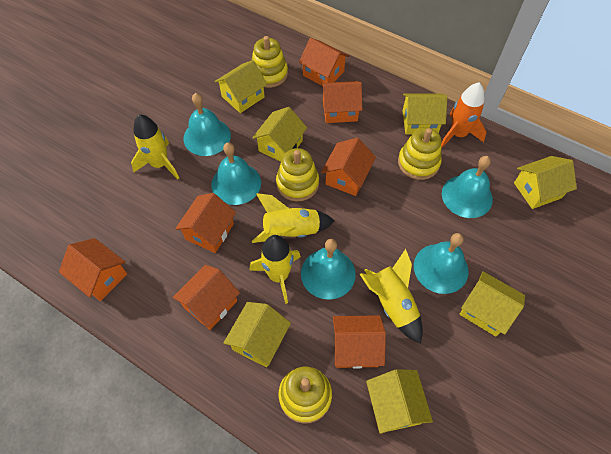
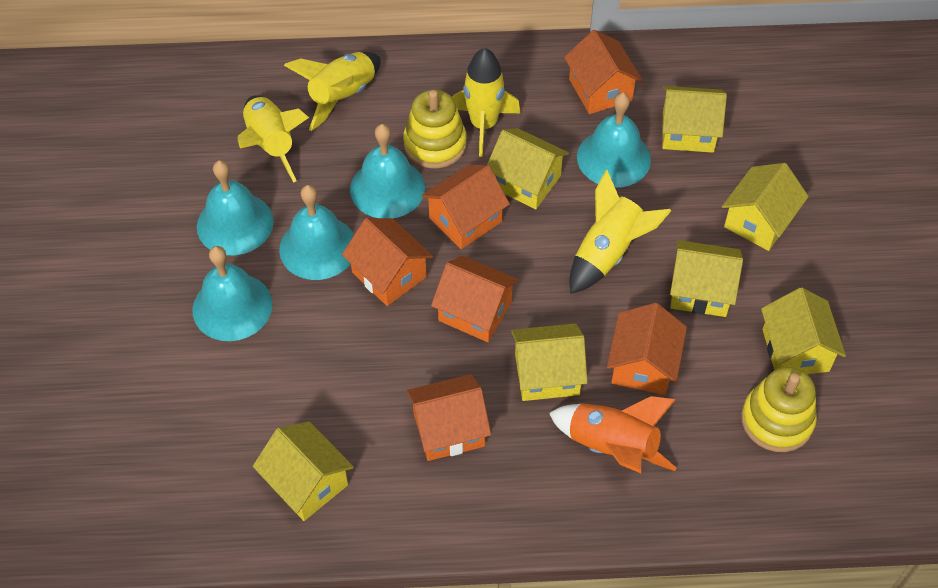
orange house: 7 -> 6
yellow stacking toy: 4 -> 2

